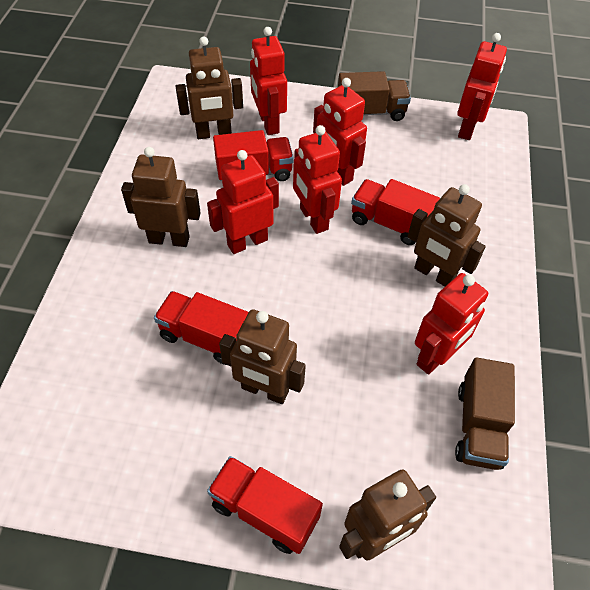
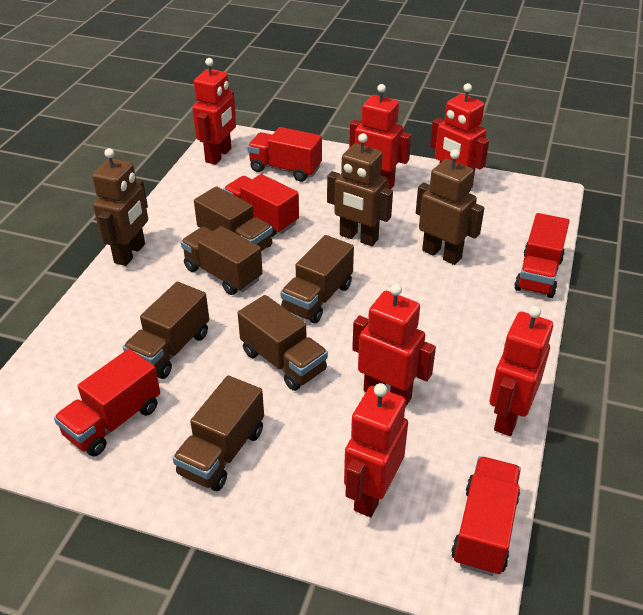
brown robot: 5 -> 3
brown truck: 2 -> 6
red truck: 4 -> 5

